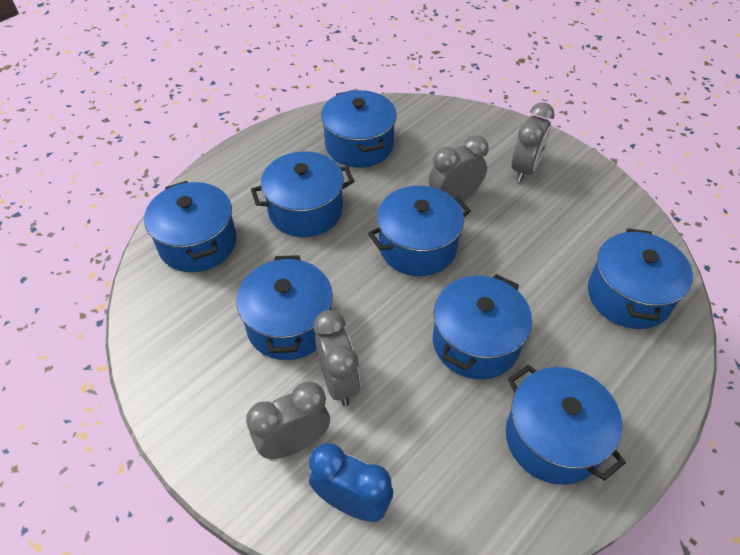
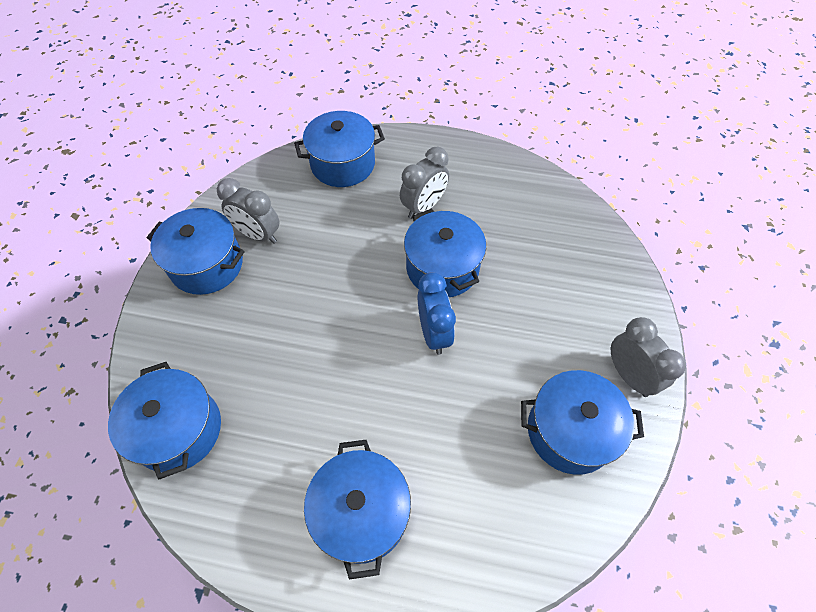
blue pot: 8 -> 6
grey clock: 4 -> 3

